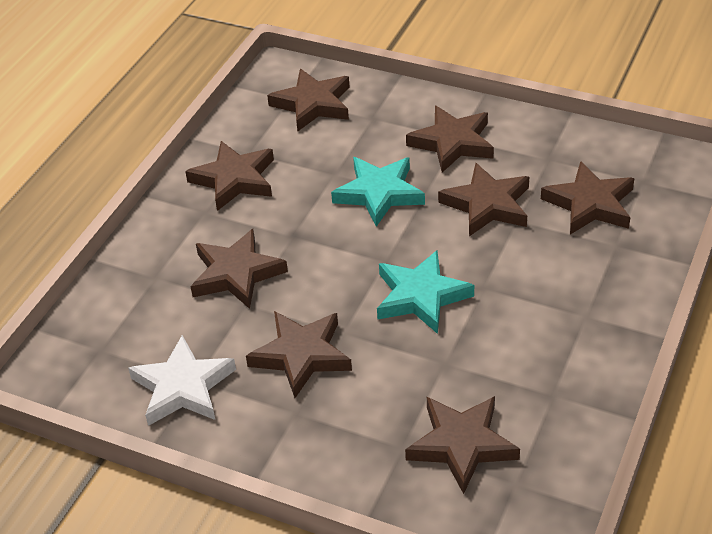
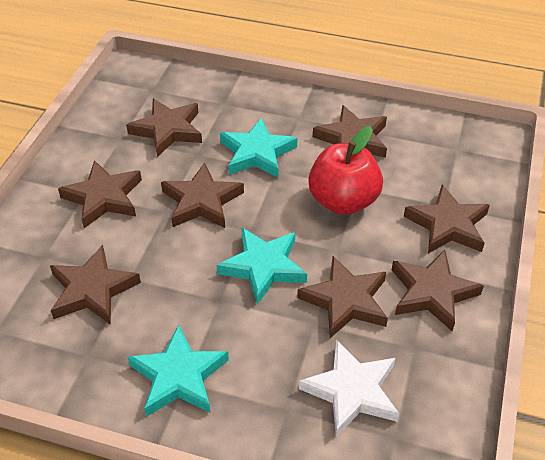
red apple: 0 -> 1
turquoise star: 2 -> 3

